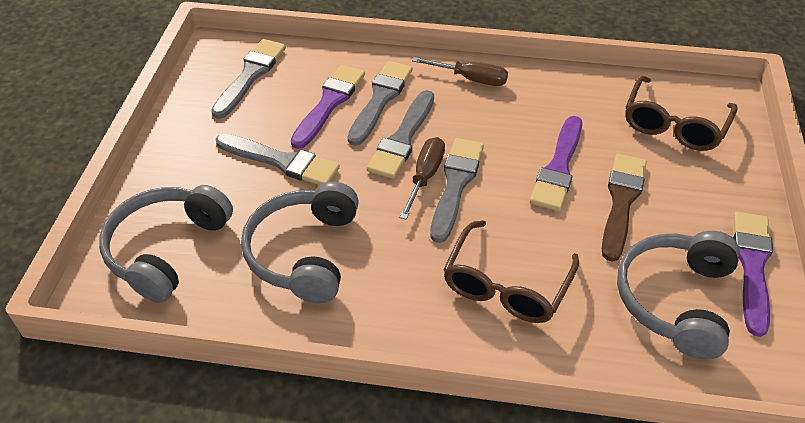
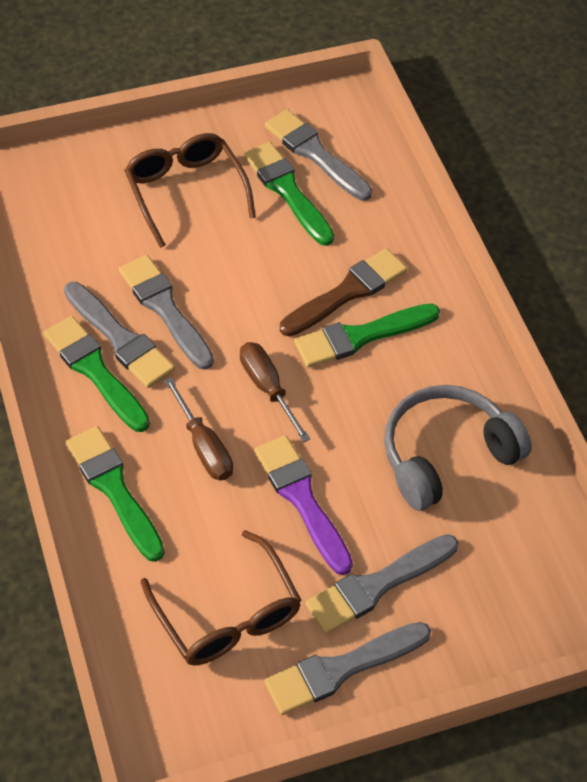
green brush: 0 -> 4
grey headphones: 3 -> 1
purple brush: 3 -> 1

